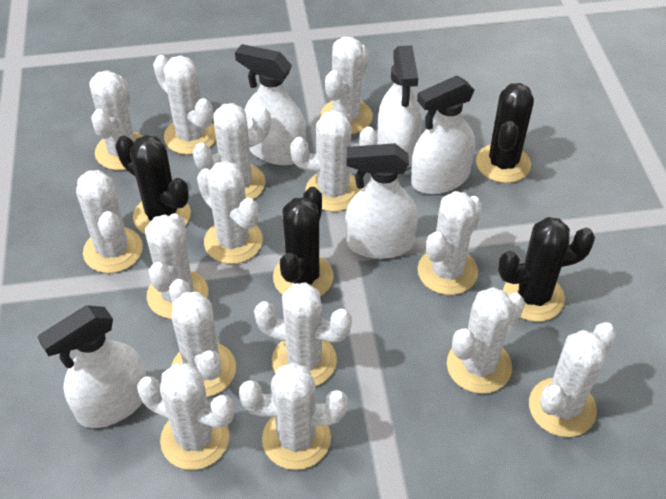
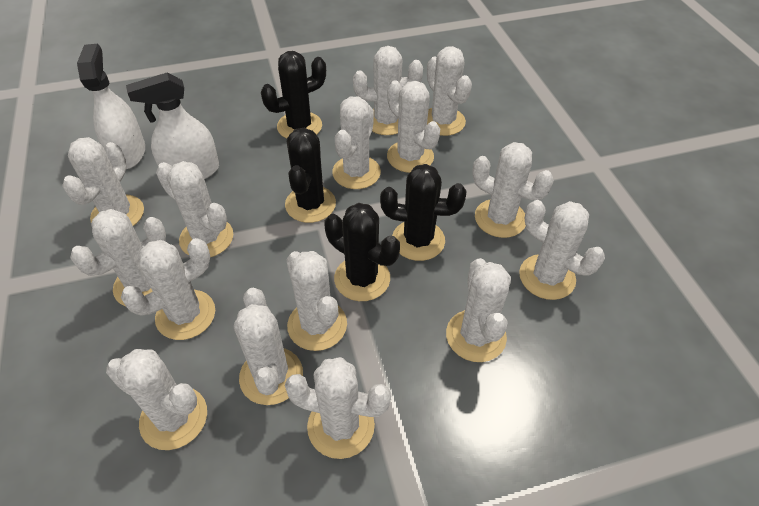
white spray bottle: 5 -> 2

